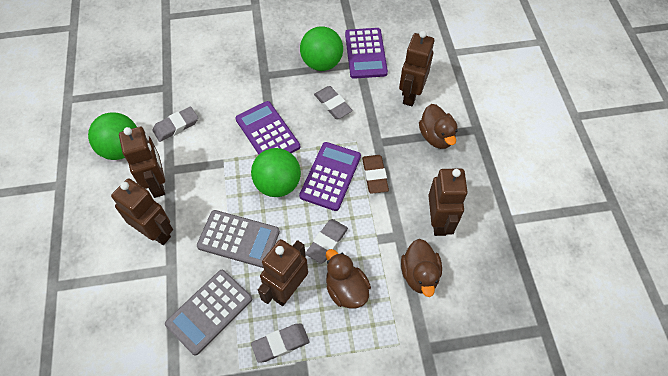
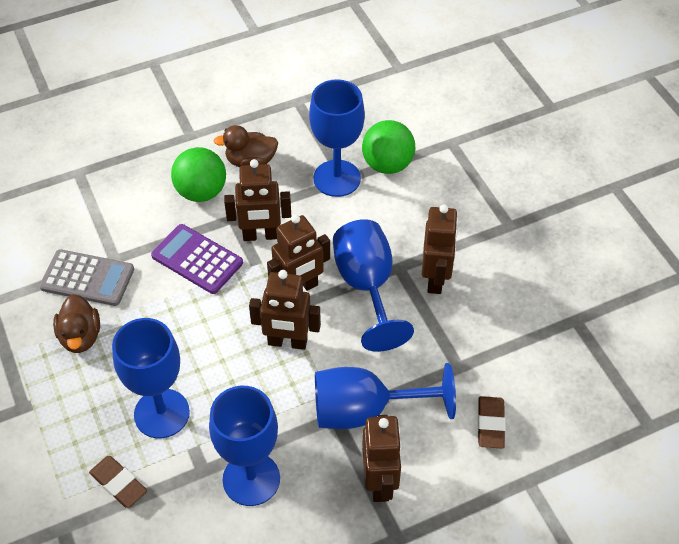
blue goblet: 0 -> 5
brown duck: 3 -> 2
brown eraser: 1 -> 2
green ball: 3 -> 2
grey calculator: 2 -> 1
grey eraser: 4 -> 0
purple calculator: 3 -> 1

